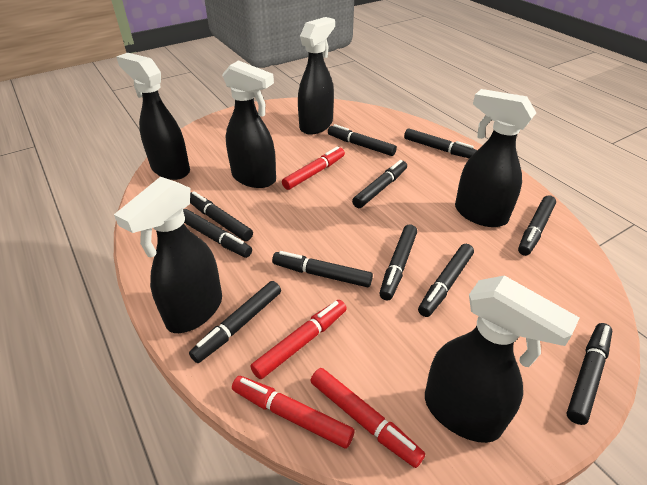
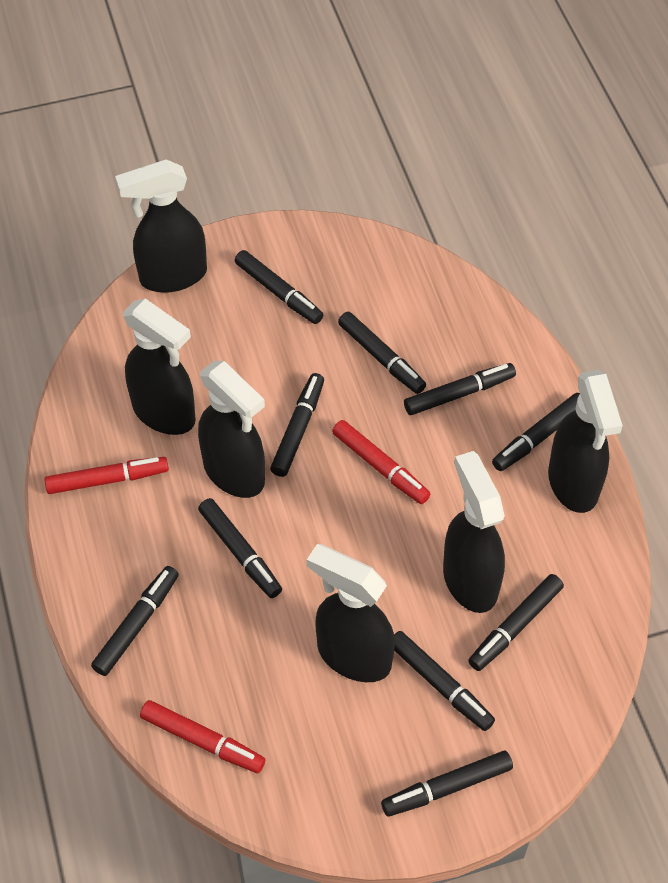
black marker: 11 -> 10
red marker: 4 -> 3

